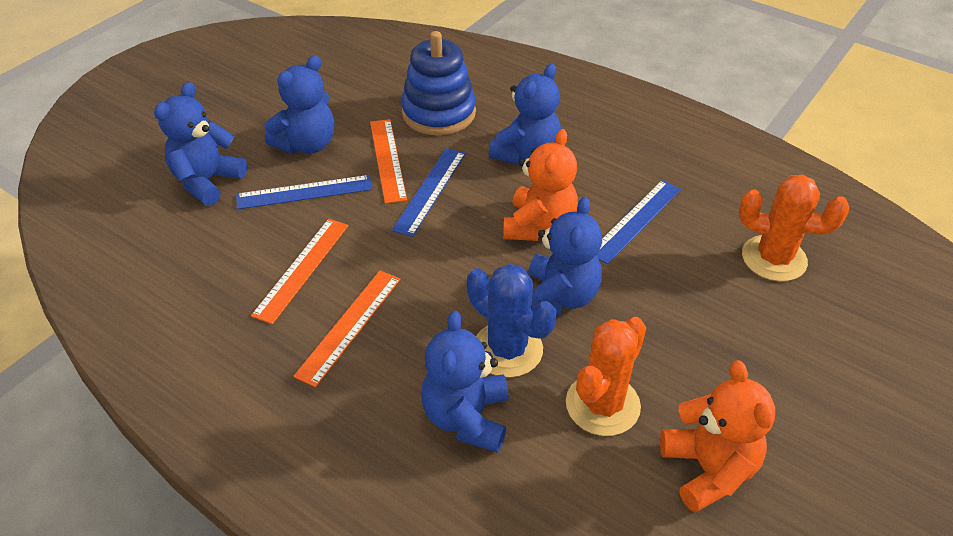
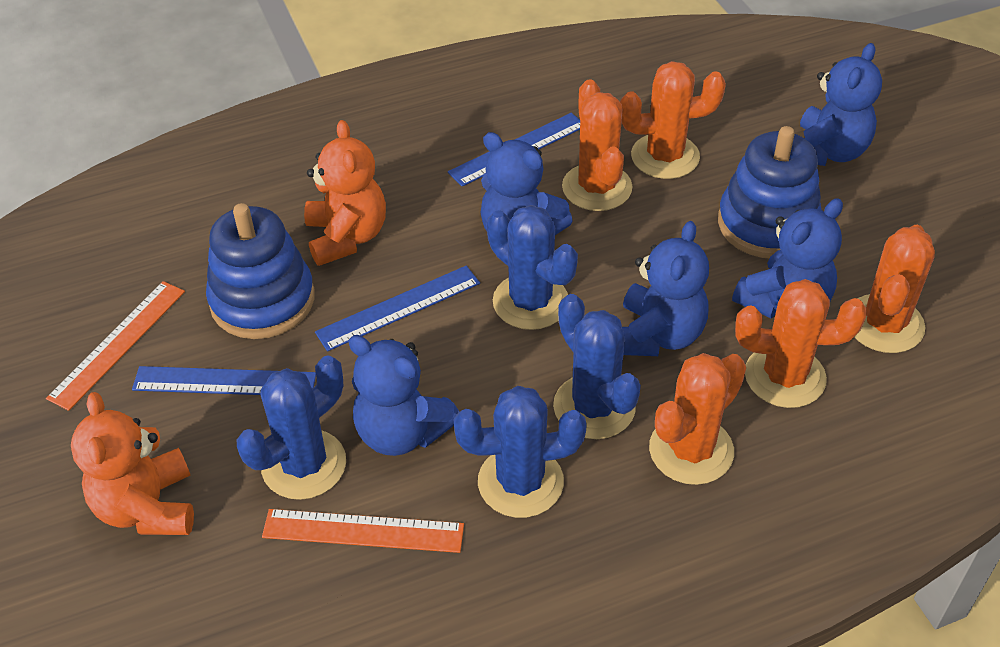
blue cactus: 1 -> 4
blue stacking toy: 1 -> 2
orange cactus: 2 -> 5
orange ruler: 3 -> 2

